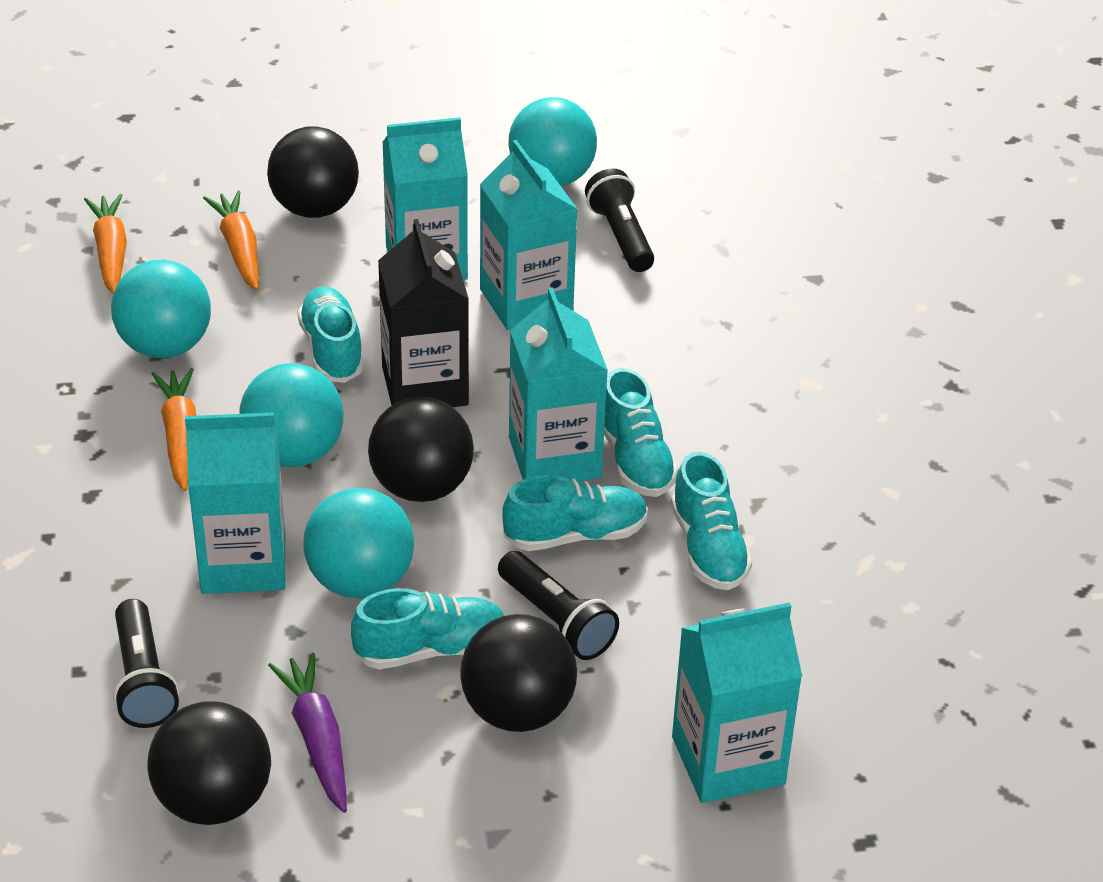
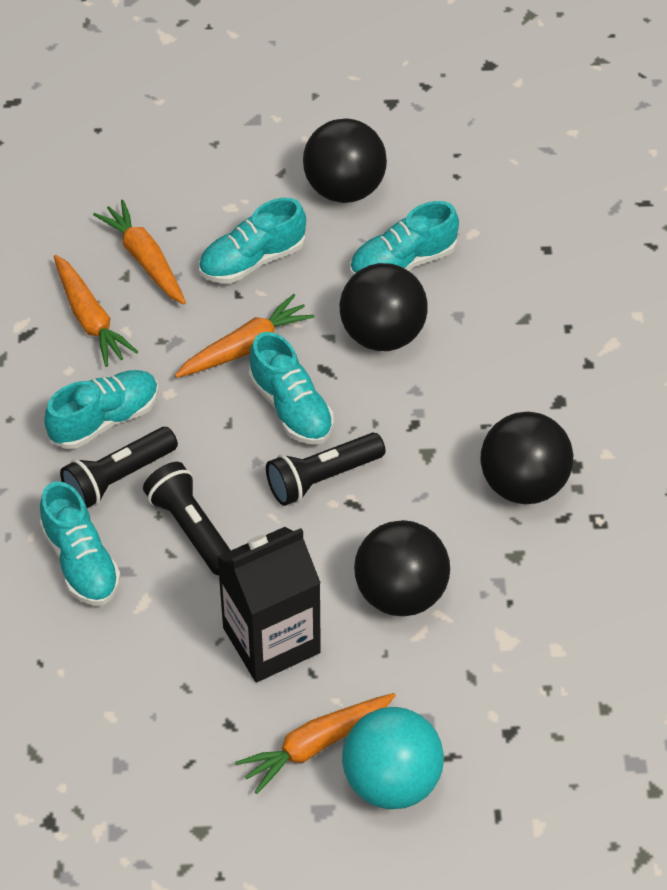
orange carrot: 3 -> 4
purple carrot: 1 -> 0
turquoise ball: 4 -> 1
turquoise carton: 5 -> 0

